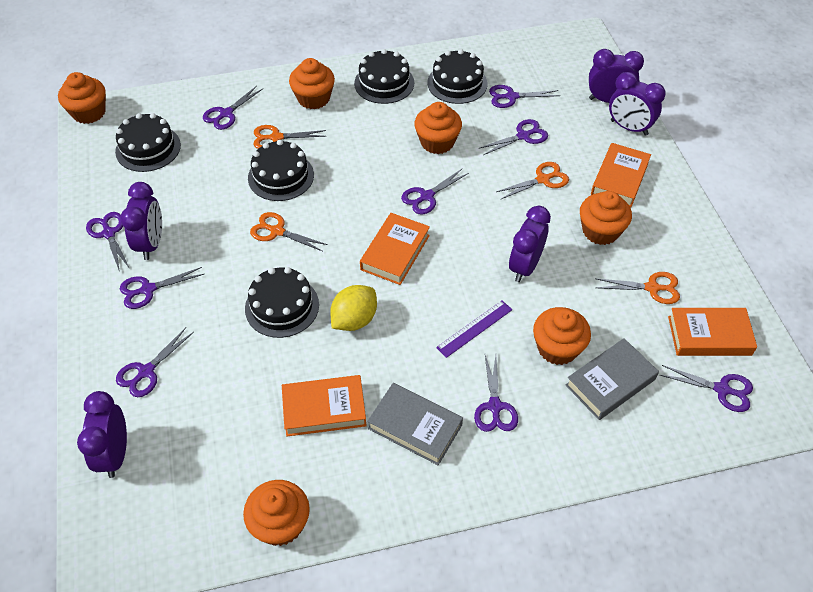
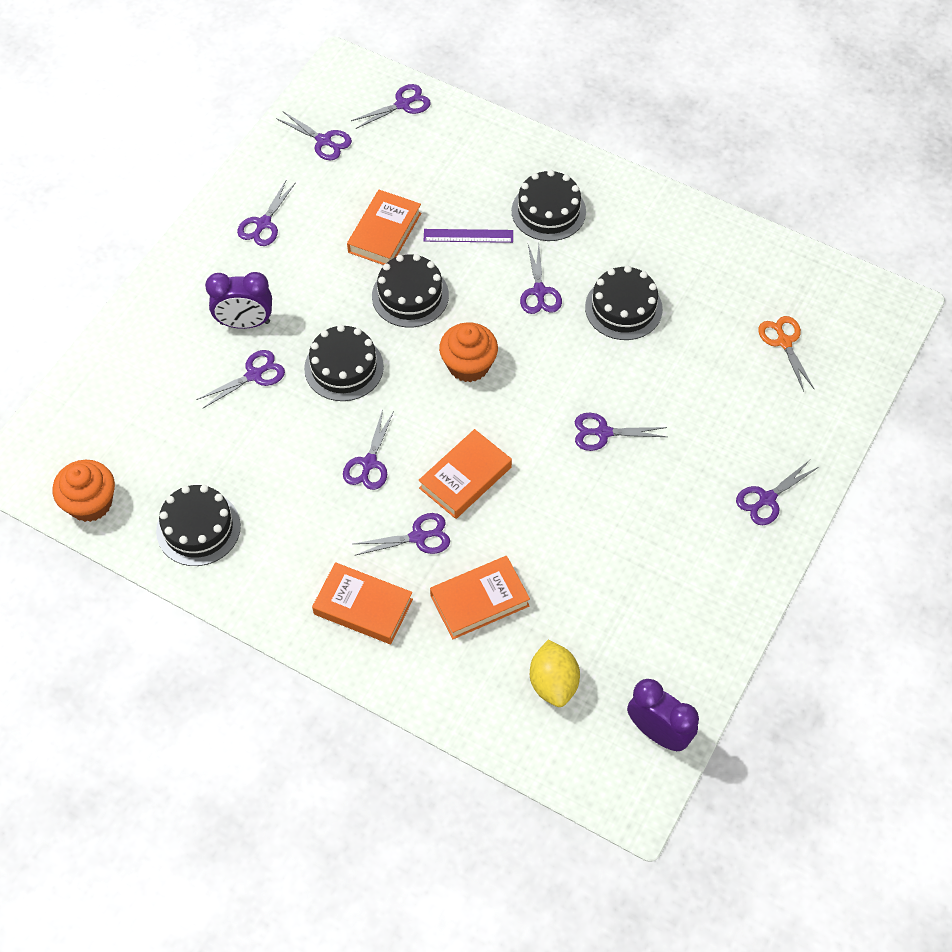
grey book: 2 -> 0
orange cupcake: 6 -> 2
orange scissors: 4 -> 1
purple clock: 5 -> 2

